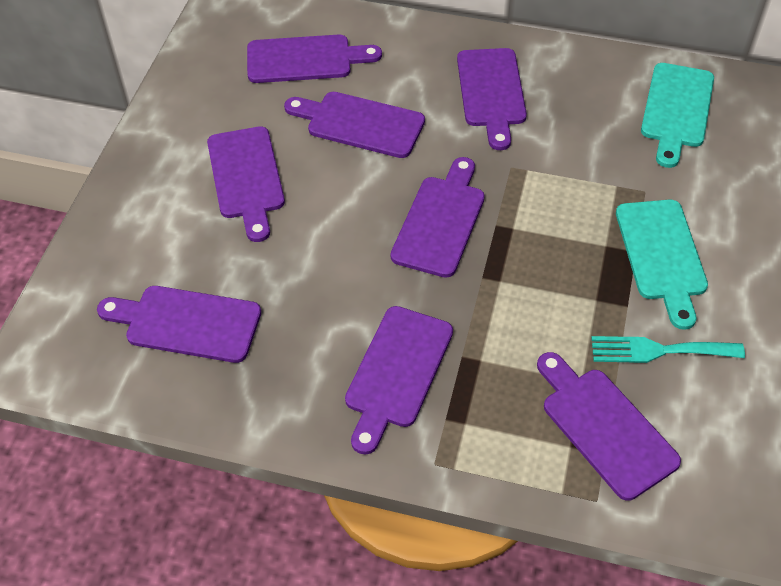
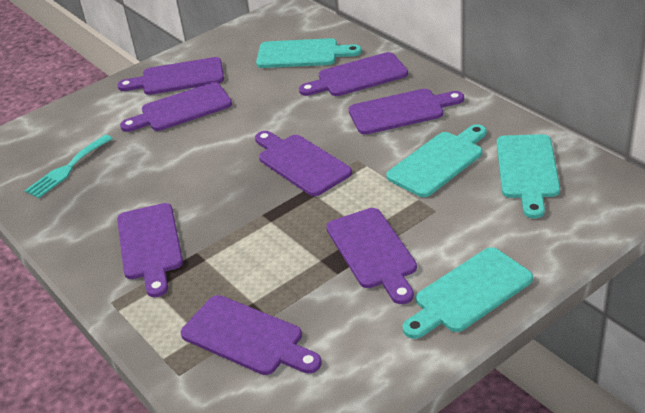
turquoise cutting board: 2 -> 4

